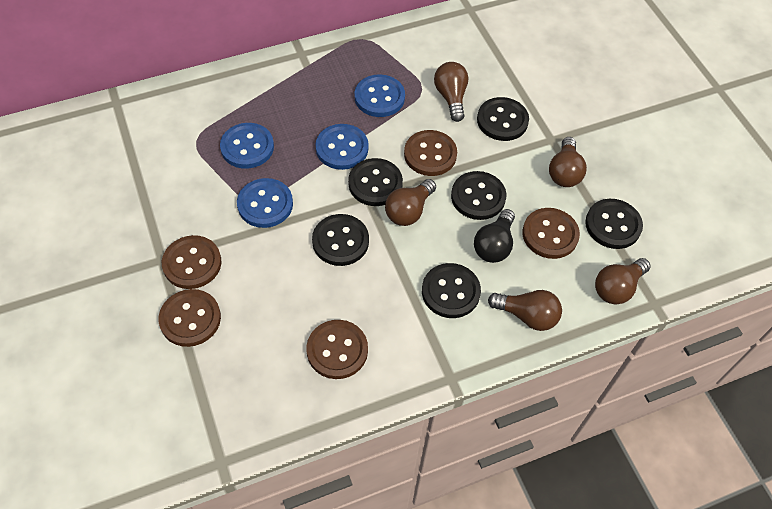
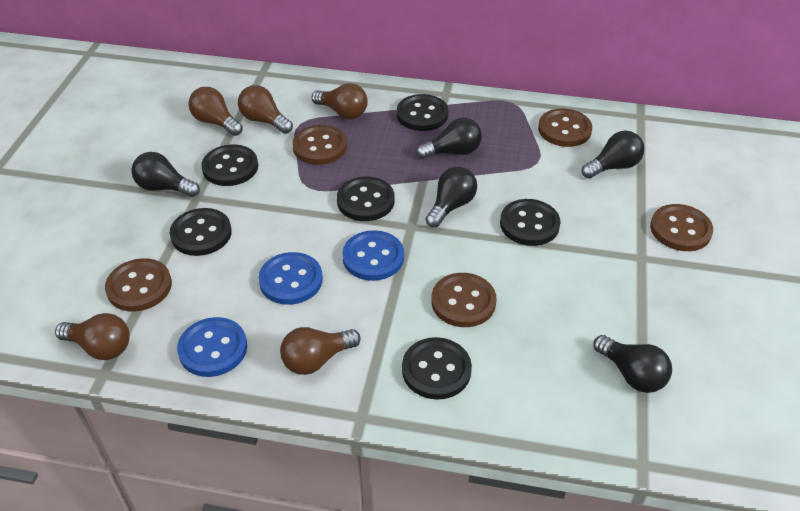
black light bulb: 1 -> 5
blue button: 4 -> 3

